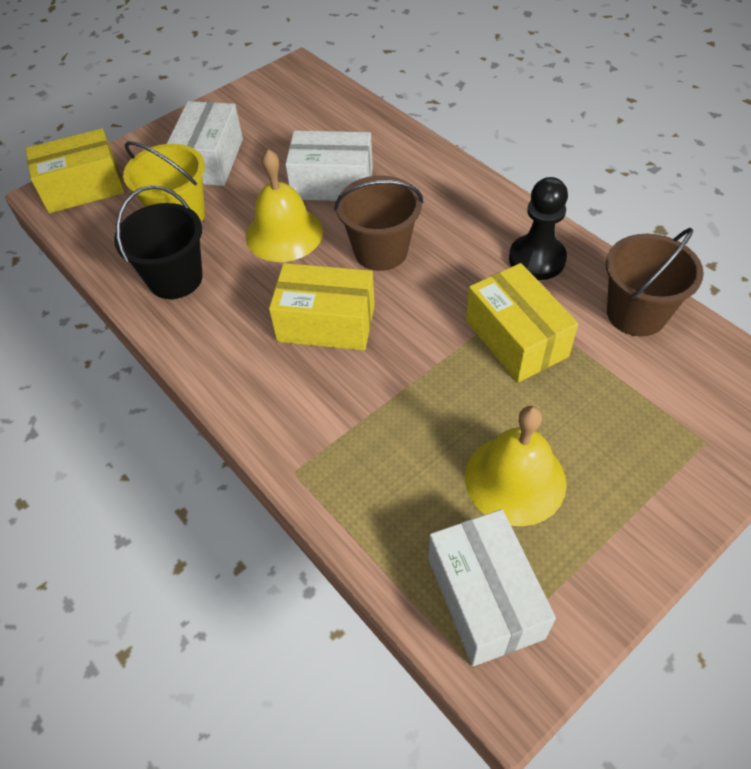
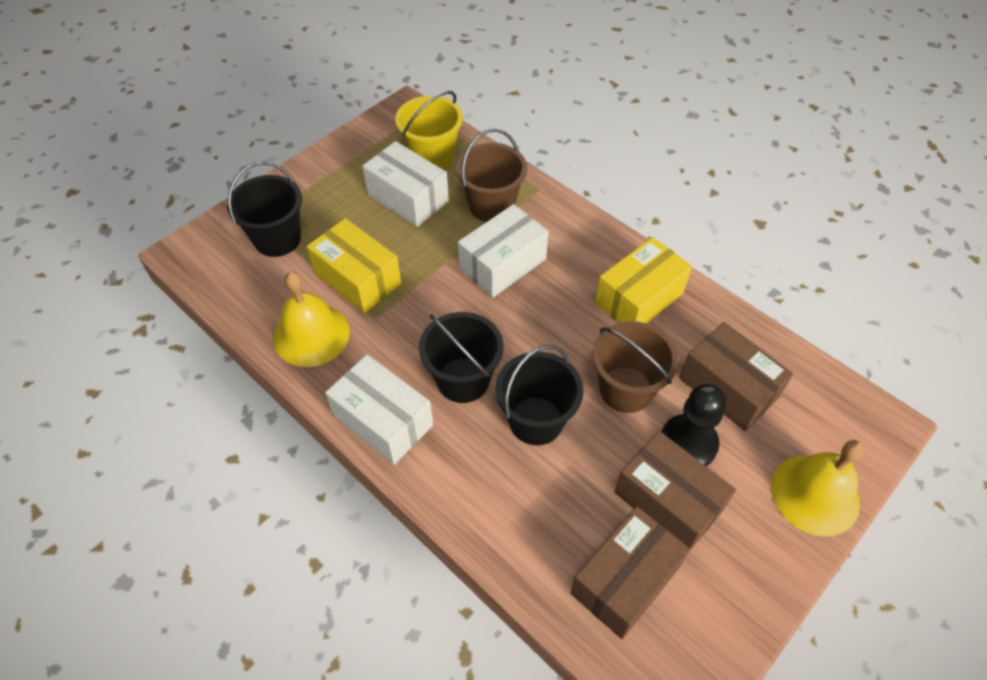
black bucket: 1 -> 3
brown box: 0 -> 3
yellow box: 3 -> 2

